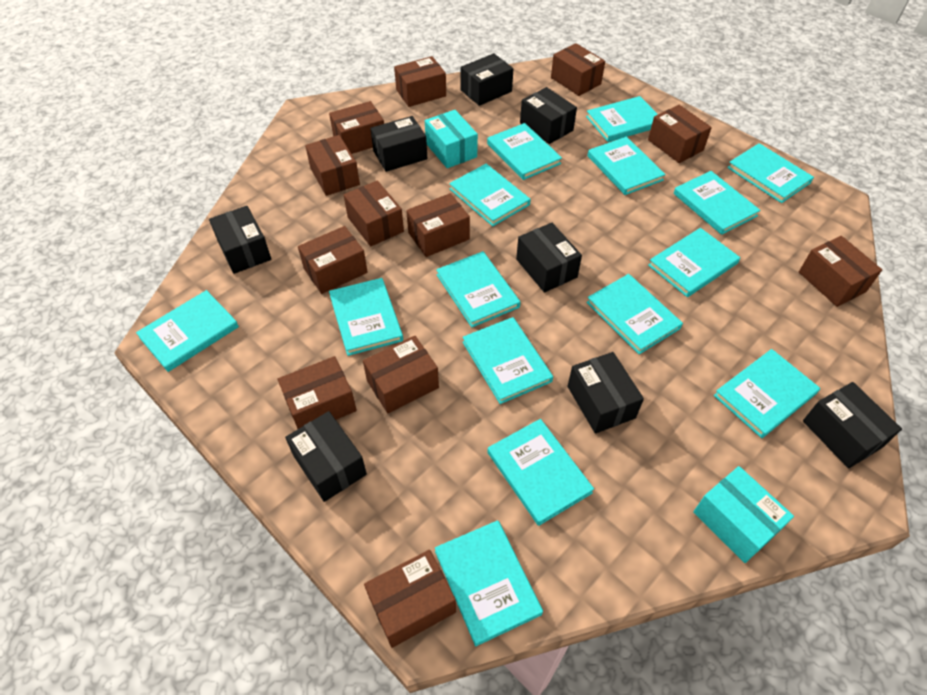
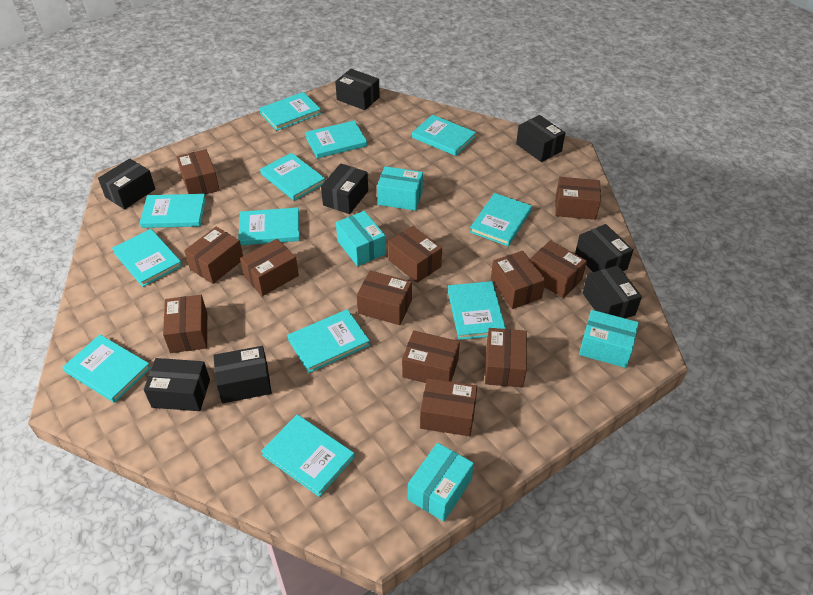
turquoise book: 15 -> 12
turquoise box: 2 -> 4

